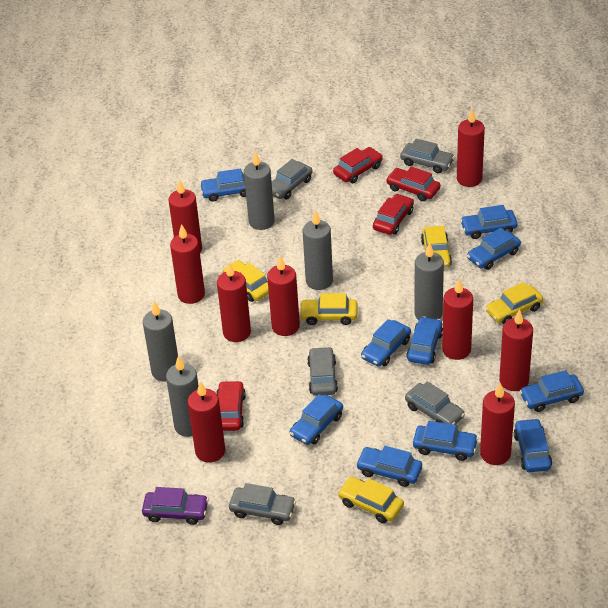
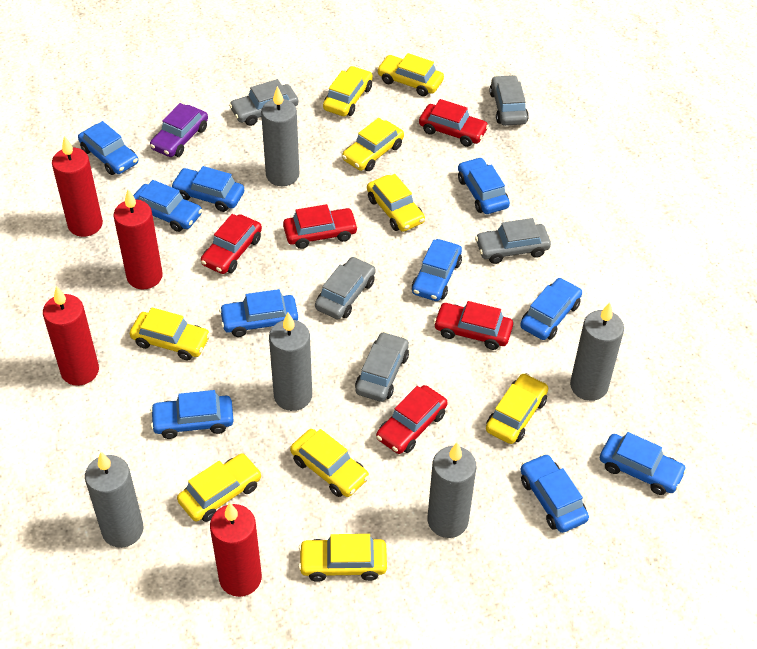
red candle: 9 -> 4
red car: 4 -> 5
yellow car: 5 -> 9

